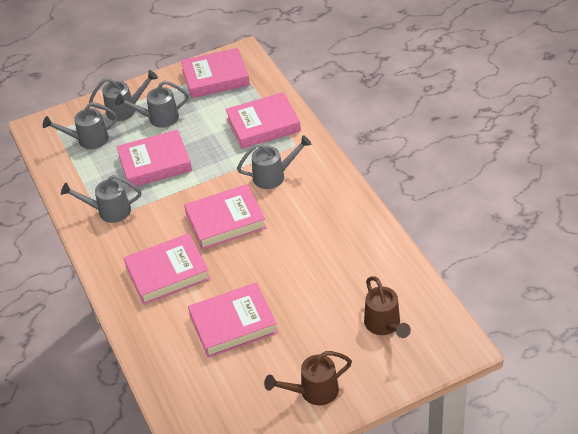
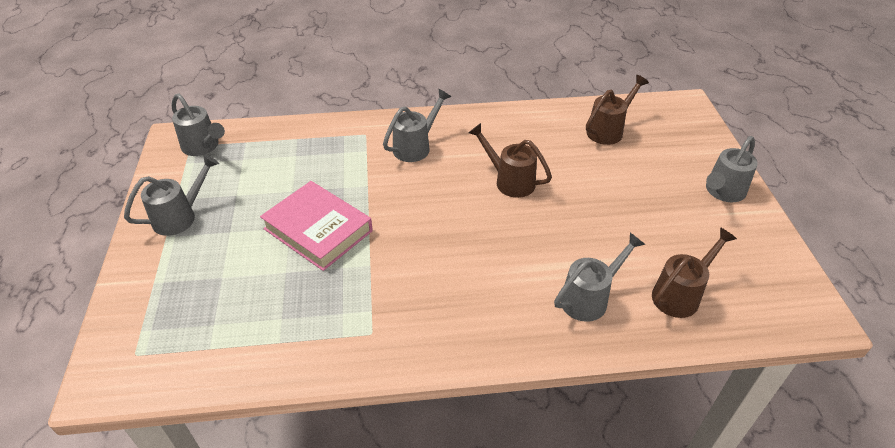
brown watering can: 2 -> 3
pink book: 6 -> 1

